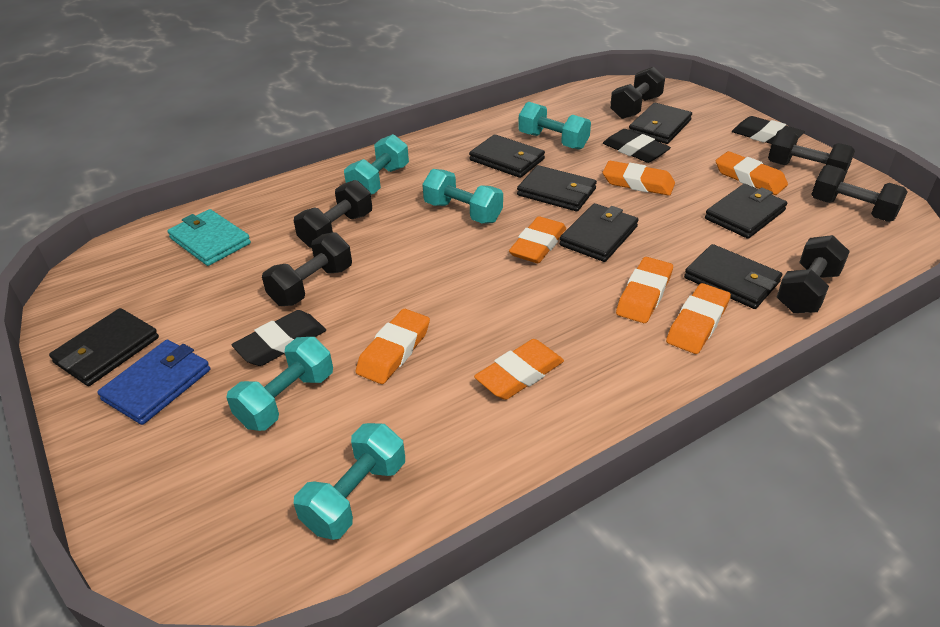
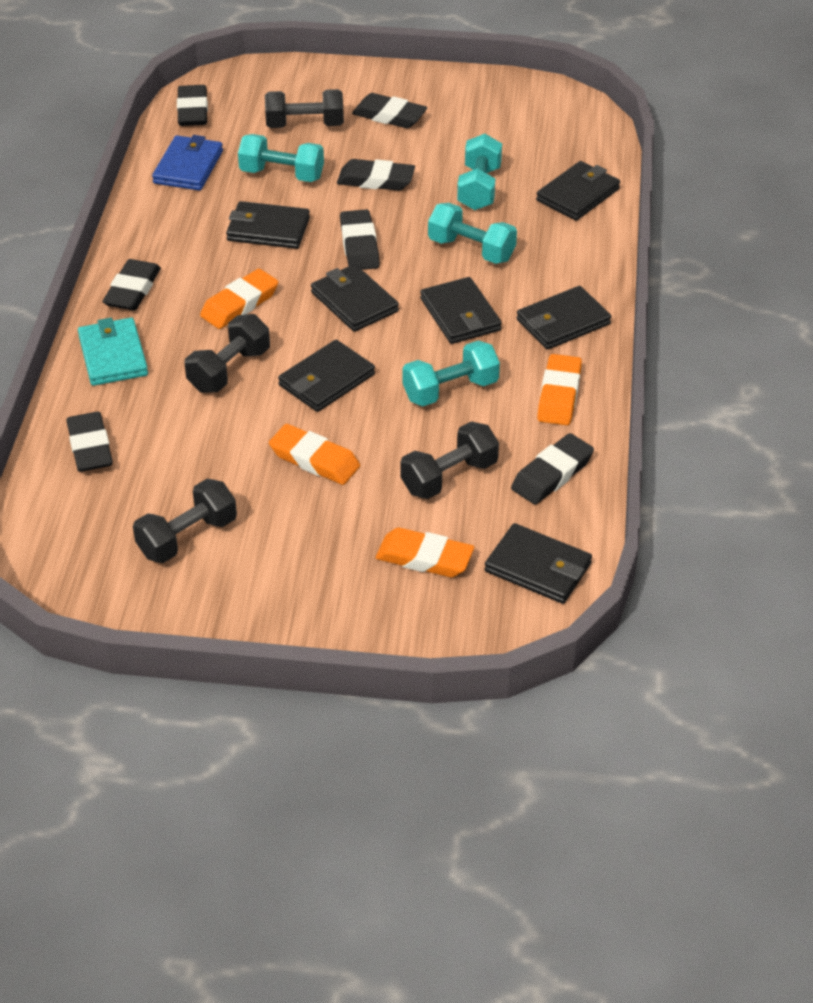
black dumbbell: 6 -> 4
black eraser: 3 -> 7
orange eraser: 7 -> 4
turquoise dumbbell: 5 -> 4

